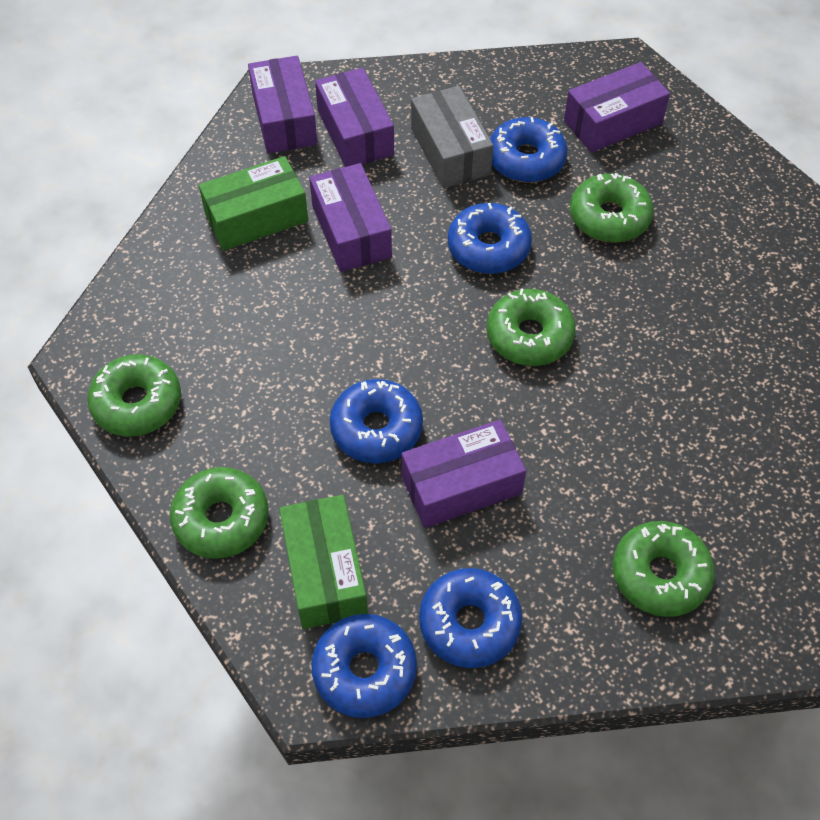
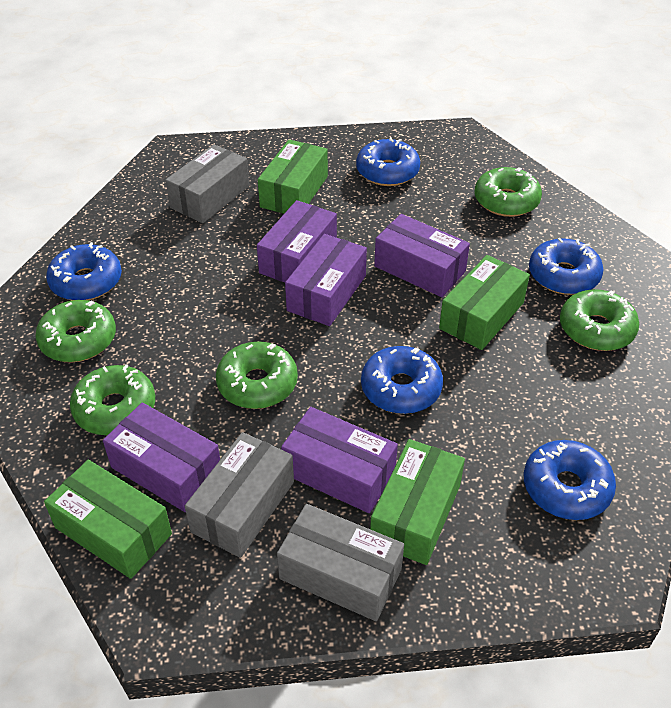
green box: 2 -> 4
grey box: 1 -> 3

